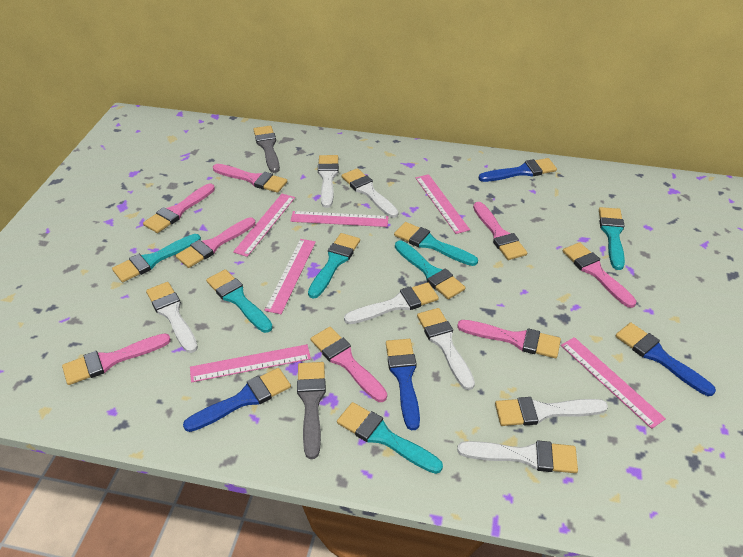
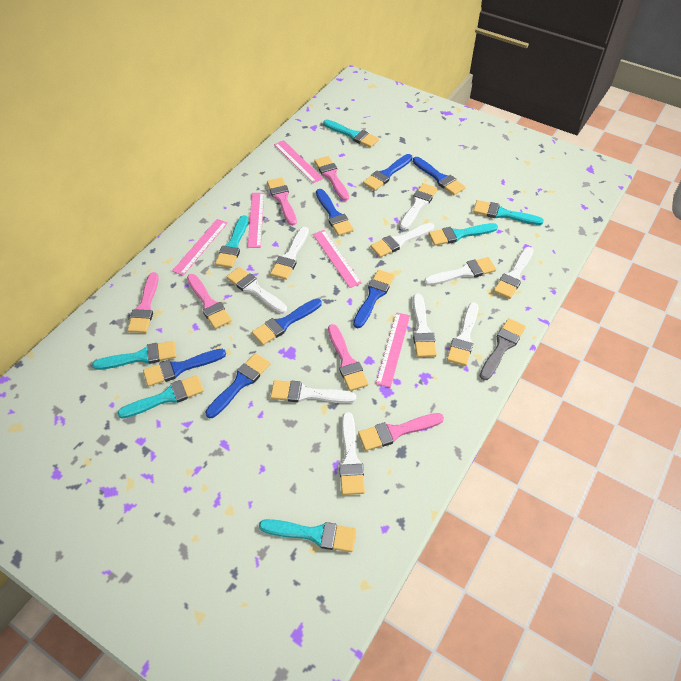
blue brush: 4 -> 7
grey brush: 2 -> 1
pink brush: 8 -> 6
pink ruler: 6 -> 5
white brush: 7 -> 10

